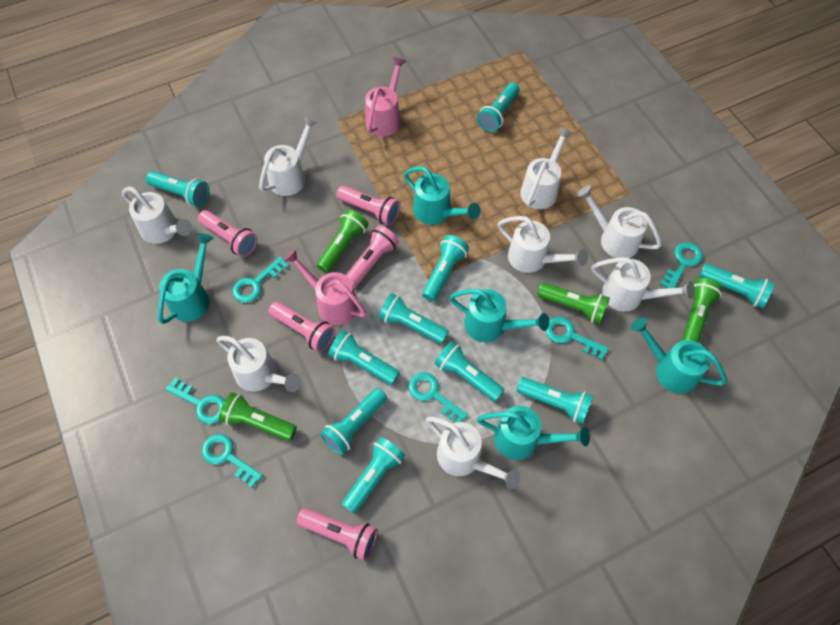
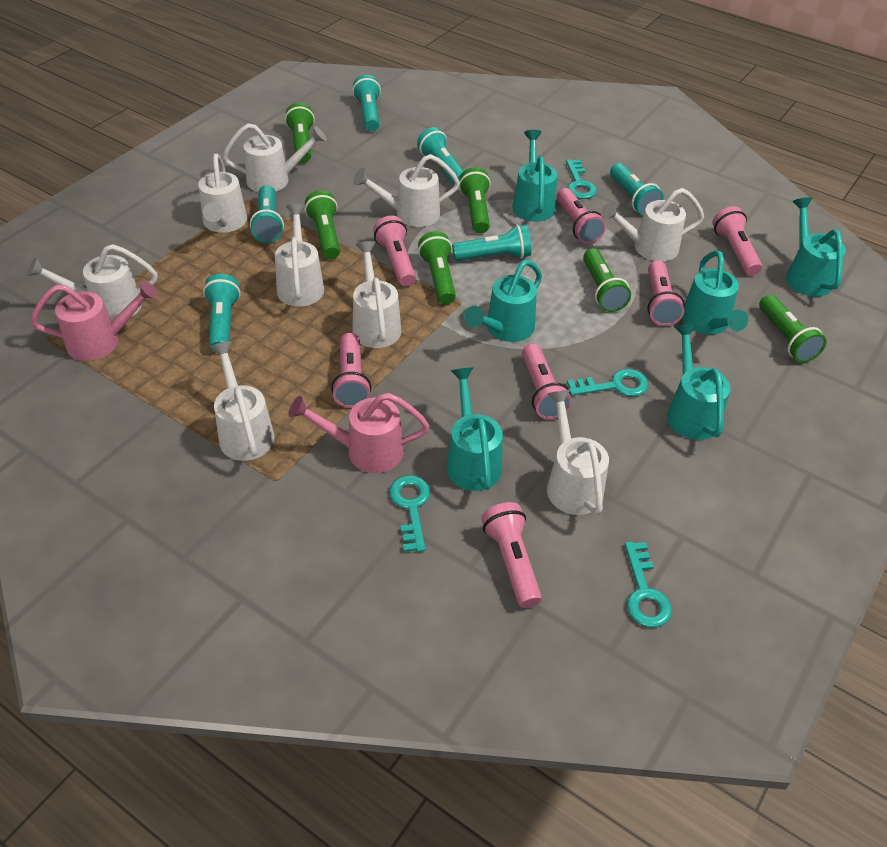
green flashlight: 4 -> 6
pink flashlight: 5 -> 7
turquoise flashlight: 10 -> 6
turquoise key: 6 -> 4
turquoise watering can: 5 -> 6
white watering can: 8 -> 9

